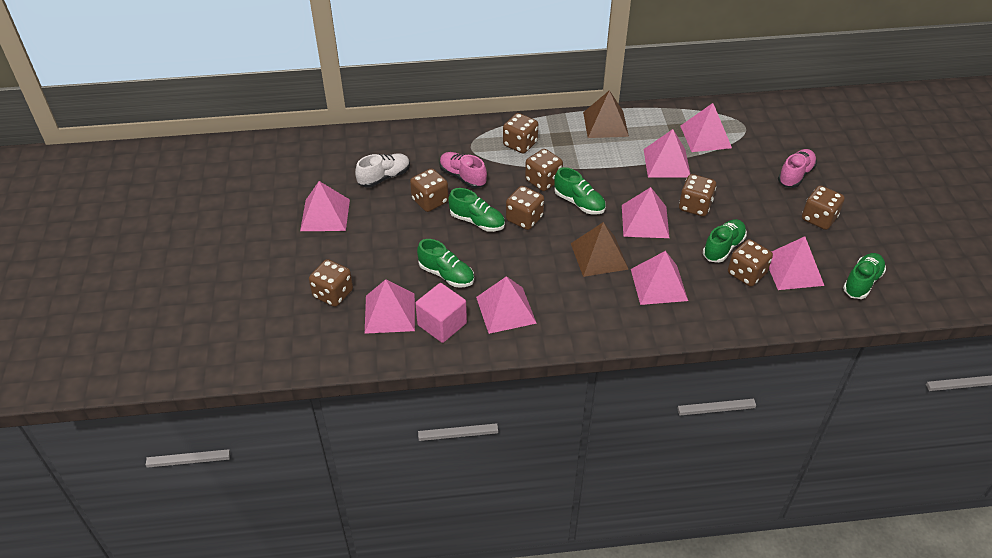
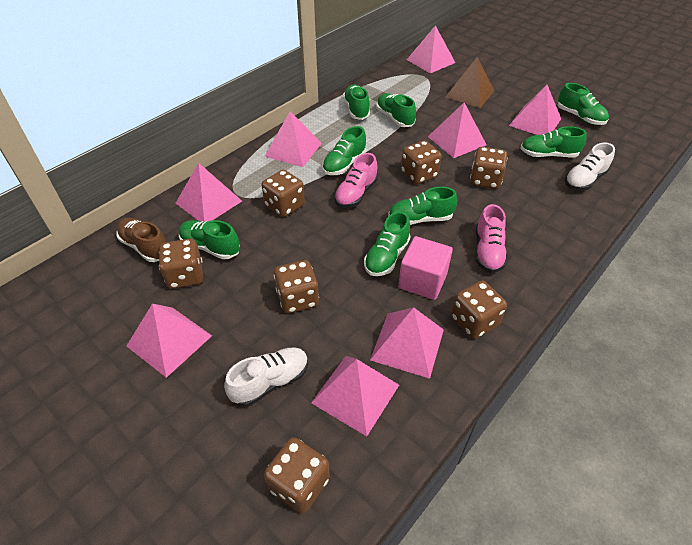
brown dice: 8 -> 7
brown pyramid: 2 -> 1
brown shoe: 0 -> 1
green shoe: 5 -> 8
white shoe: 1 -> 2

